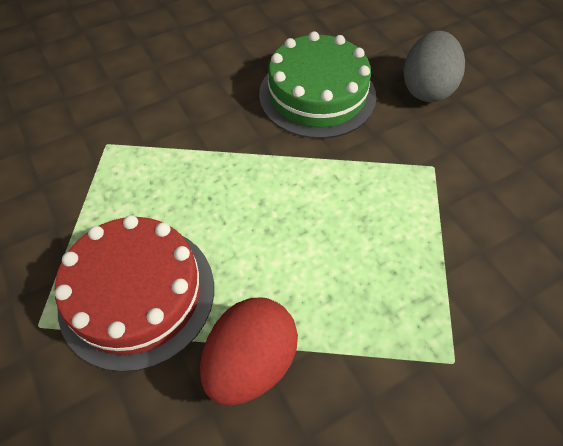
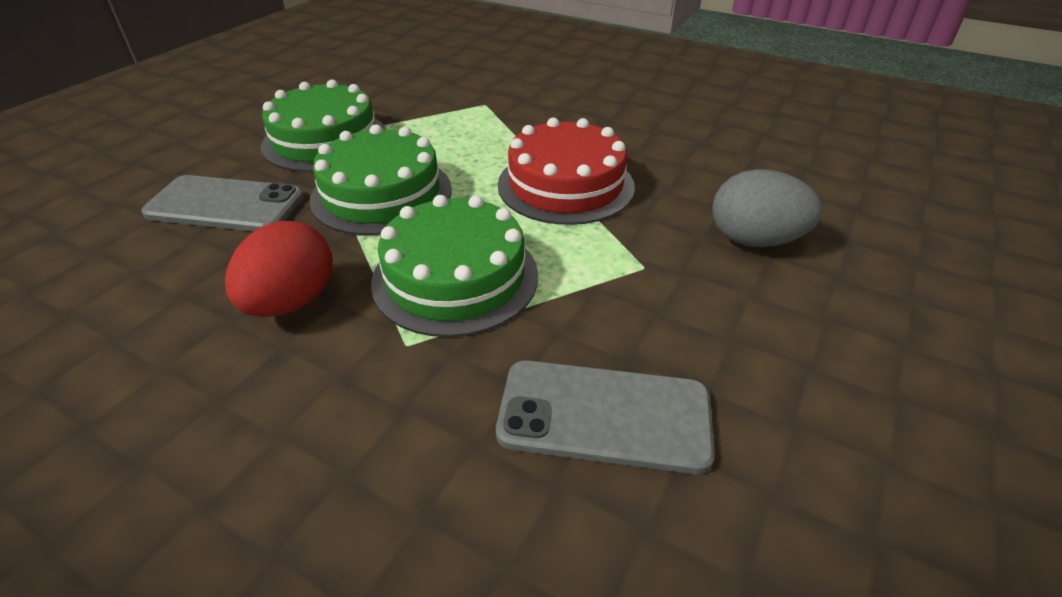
green cake: 1 -> 3
grey phone: 0 -> 2

